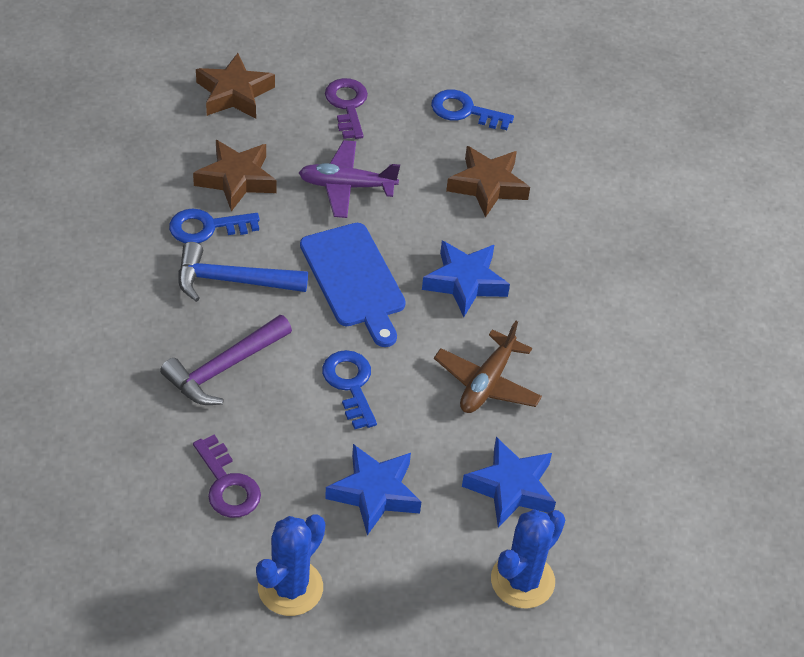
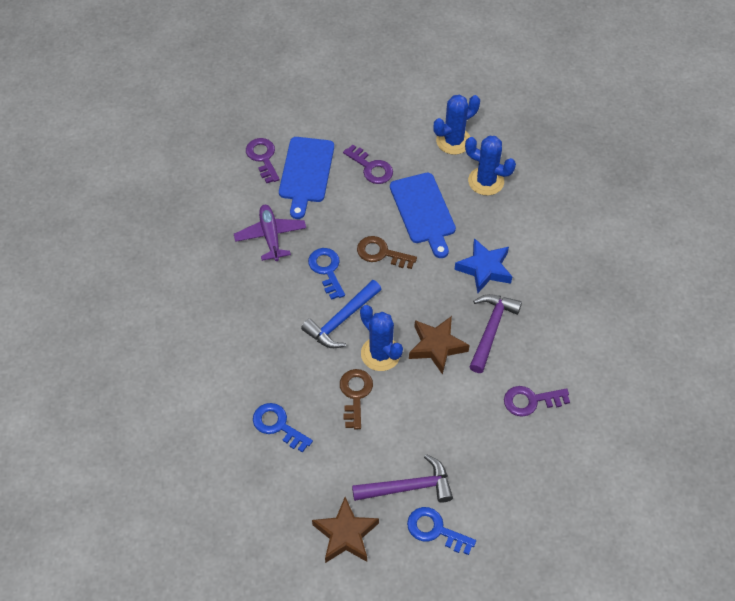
blue cactus: 2 -> 3
blue cutting board: 1 -> 2
blue star: 3 -> 1
brown key: 0 -> 2
brown plane: 1 -> 0
brown star: 3 -> 2
purple hammer: 1 -> 2
purple key: 2 -> 3

